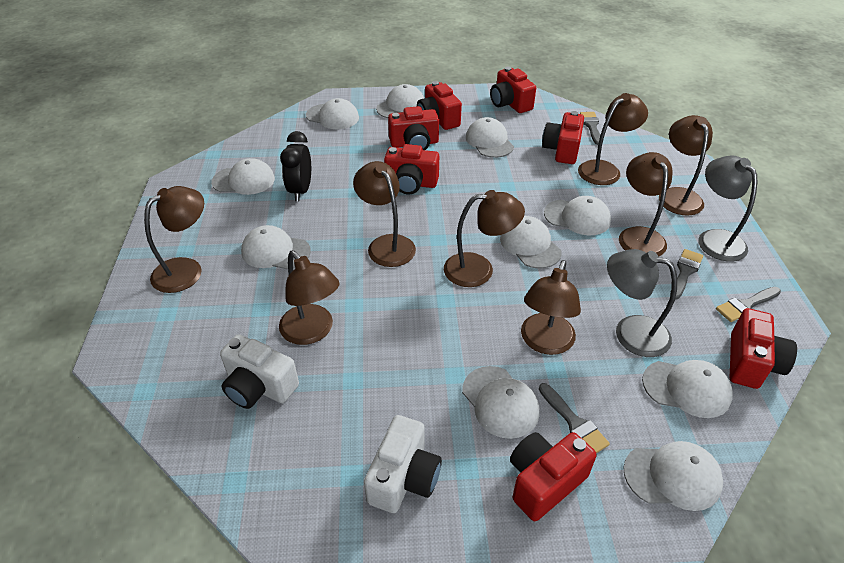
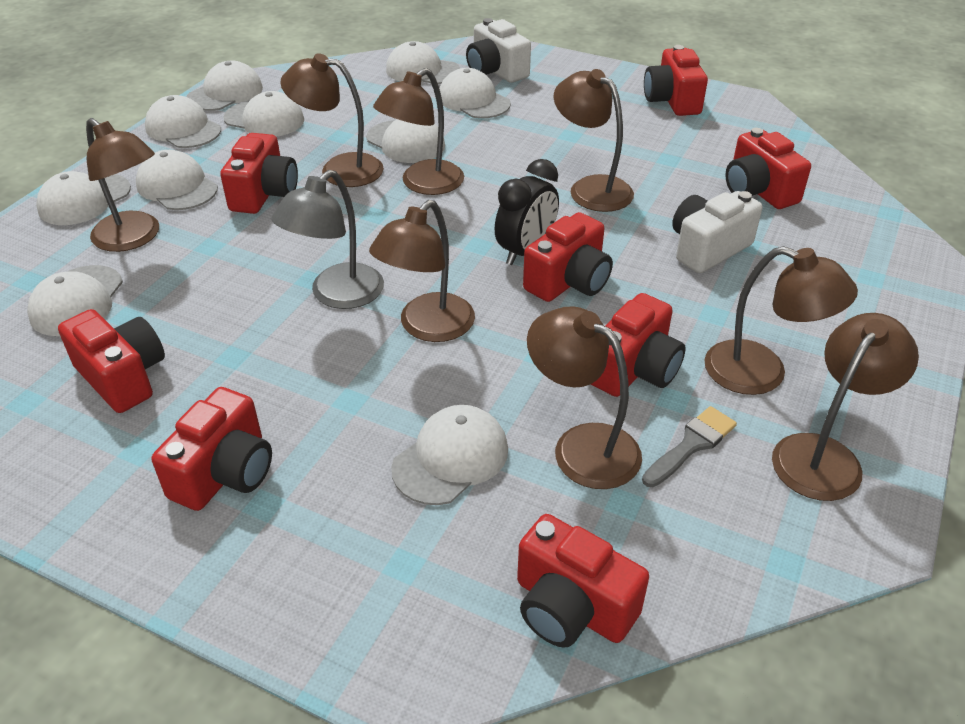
grey brush: 4 -> 1
grey lamp: 2 -> 1
red camera: 7 -> 8

